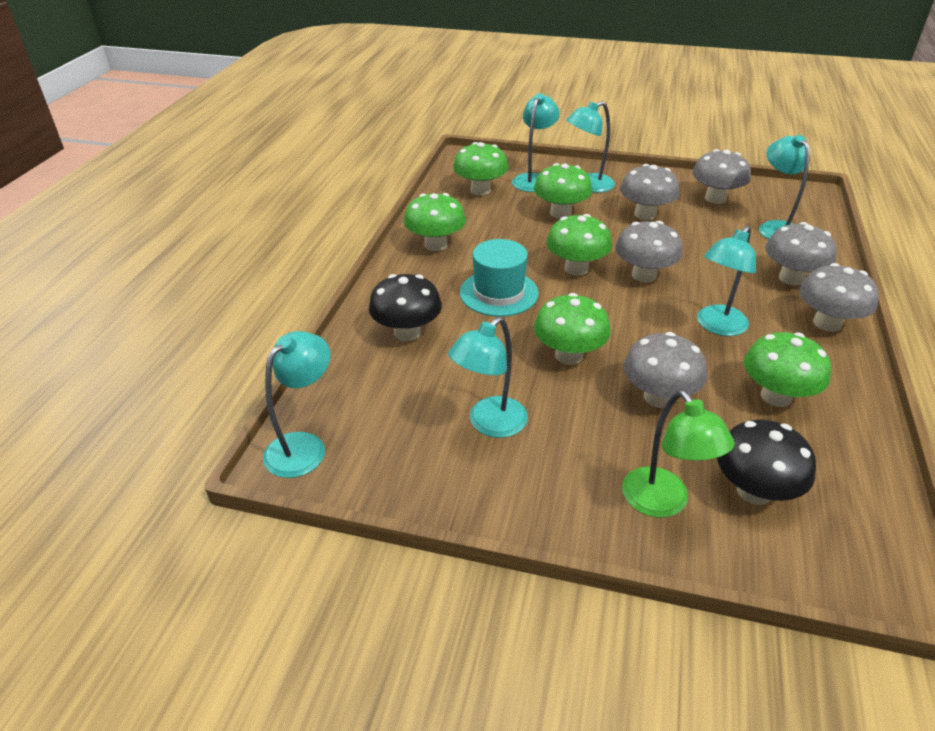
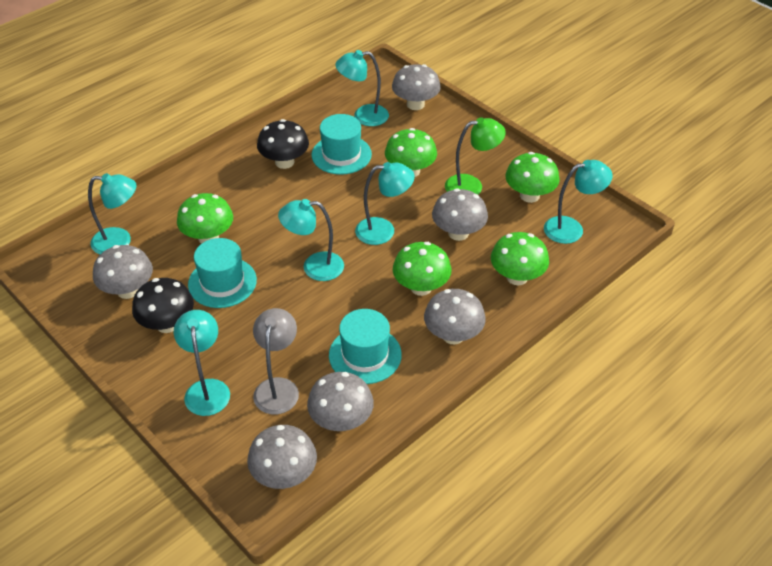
green mushroom: 6 -> 5
grey lamp: 0 -> 1
turquoise hat: 1 -> 3

